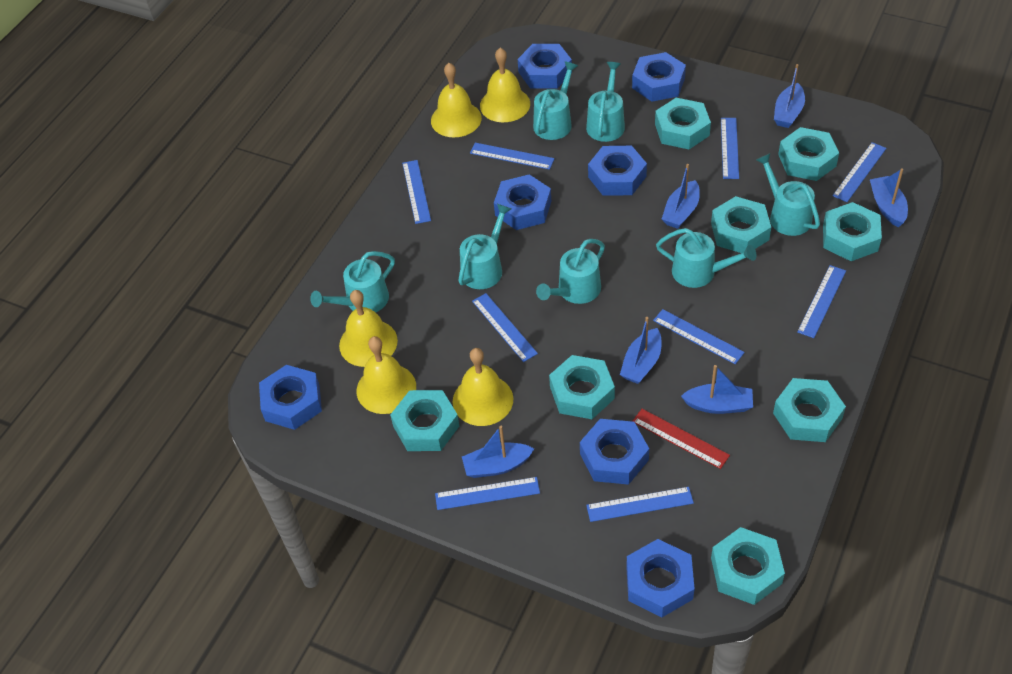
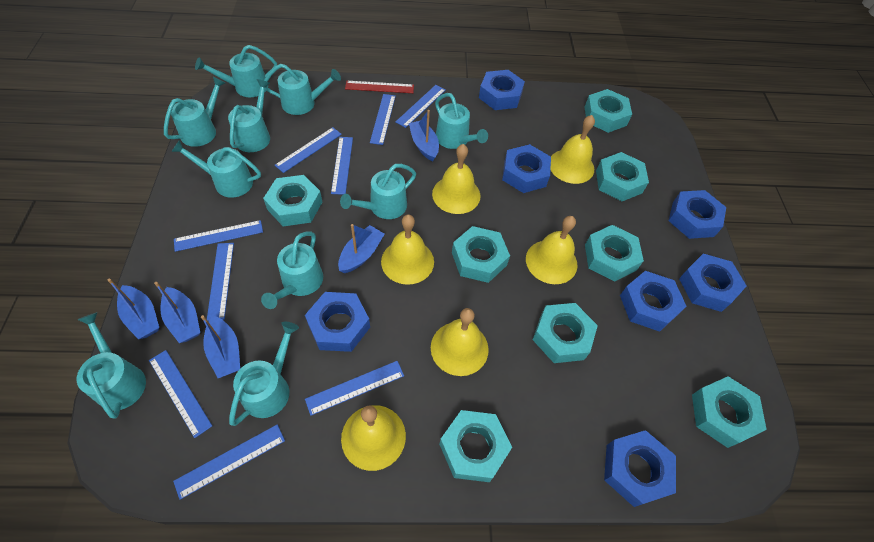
blue boat: 6 -> 5
turquoise watering can: 7 -> 10
yellow bell: 5 -> 6

